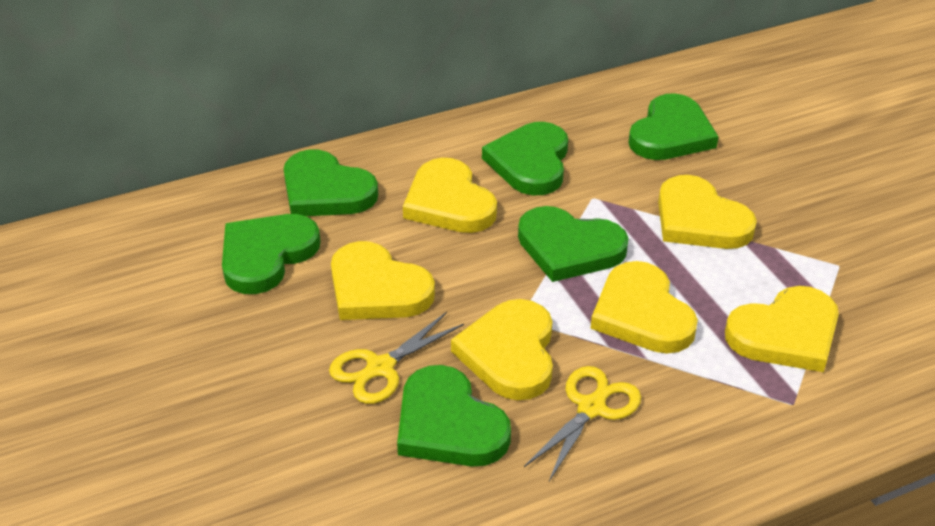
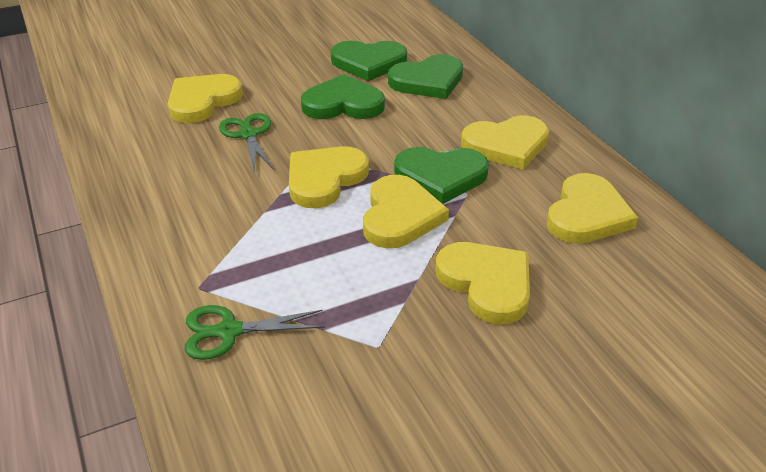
green heart: 6 -> 4
green scissors: 0 -> 2
yellow scissors: 2 -> 0

